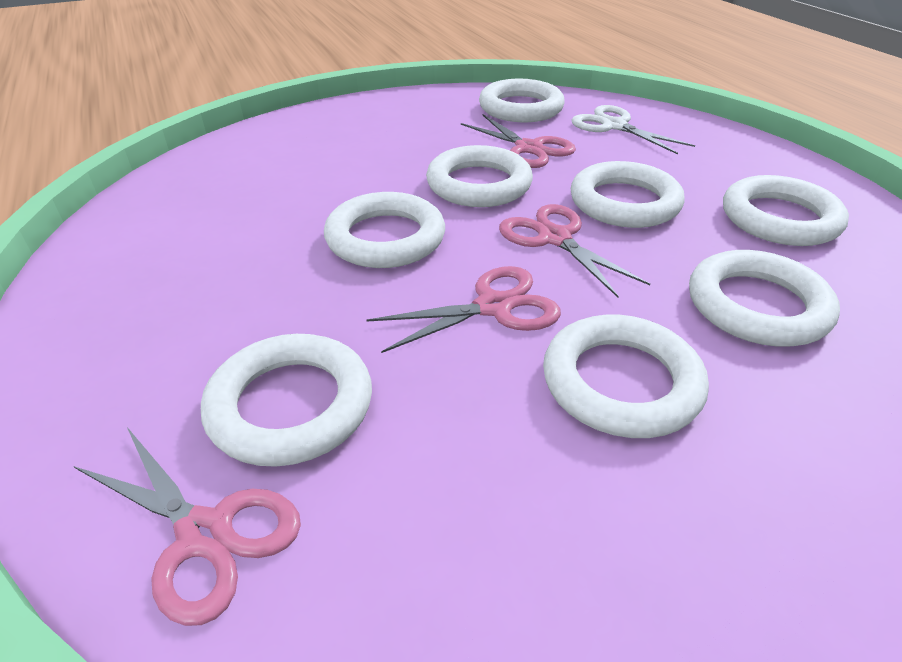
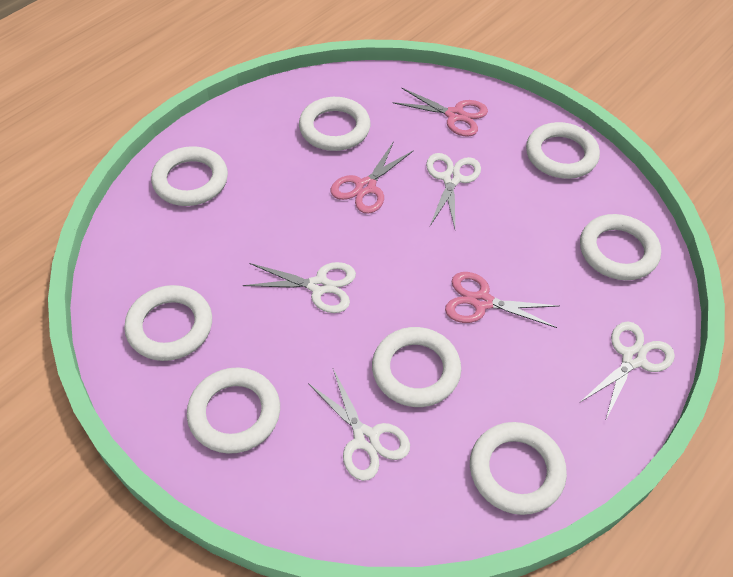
pink scissors: 4 -> 3
white scissors: 1 -> 4

